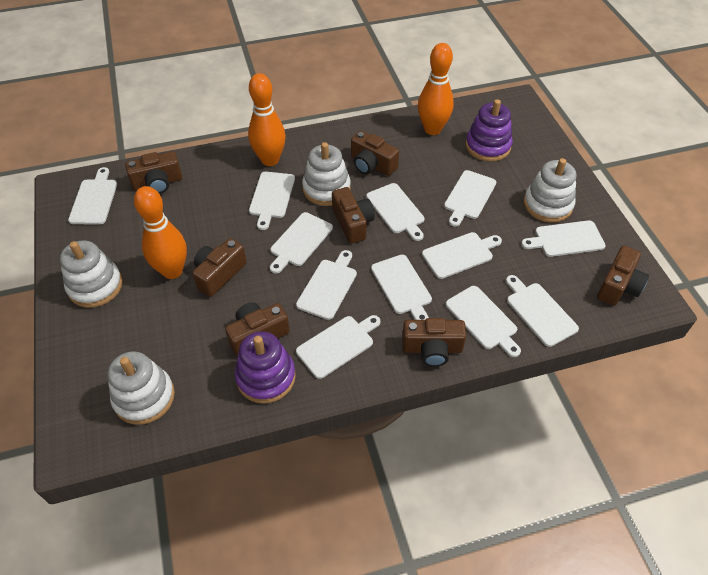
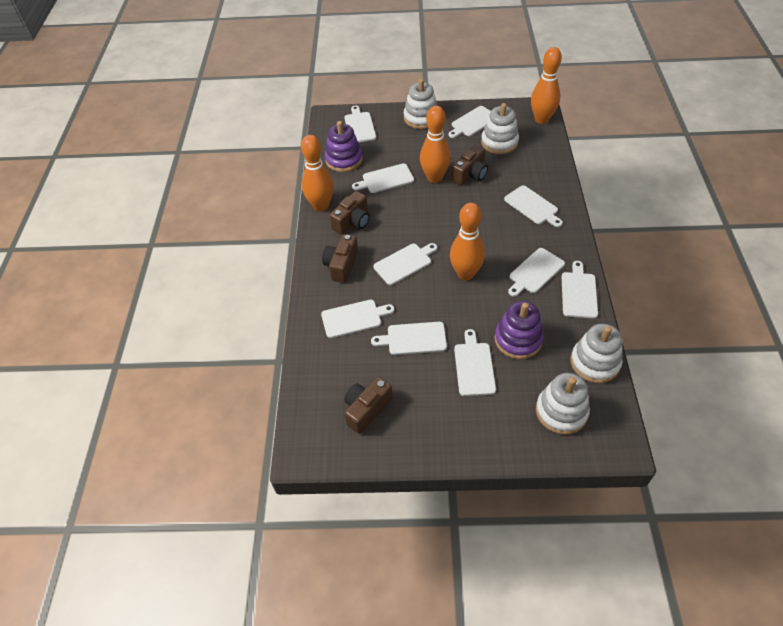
brown camera: 7 -> 4
orange bowling pin: 3 -> 4
white cutting board: 12 -> 10

